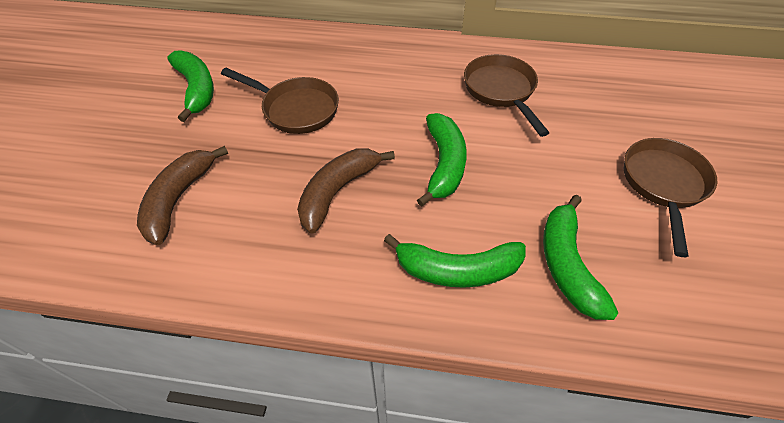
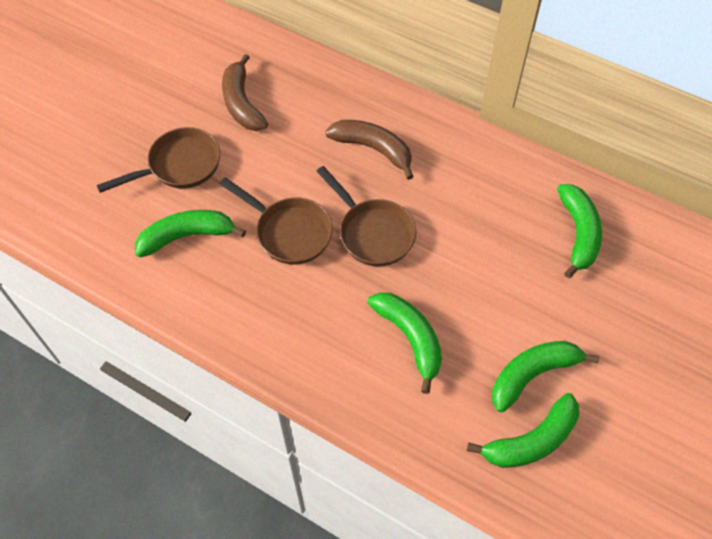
green banana: 4 -> 5

